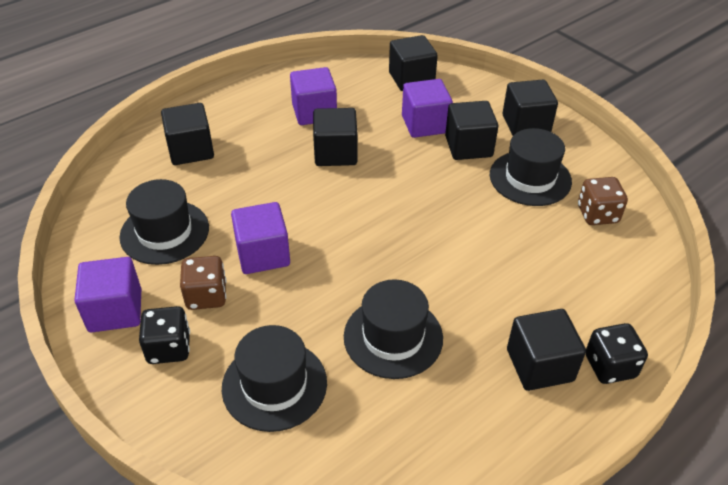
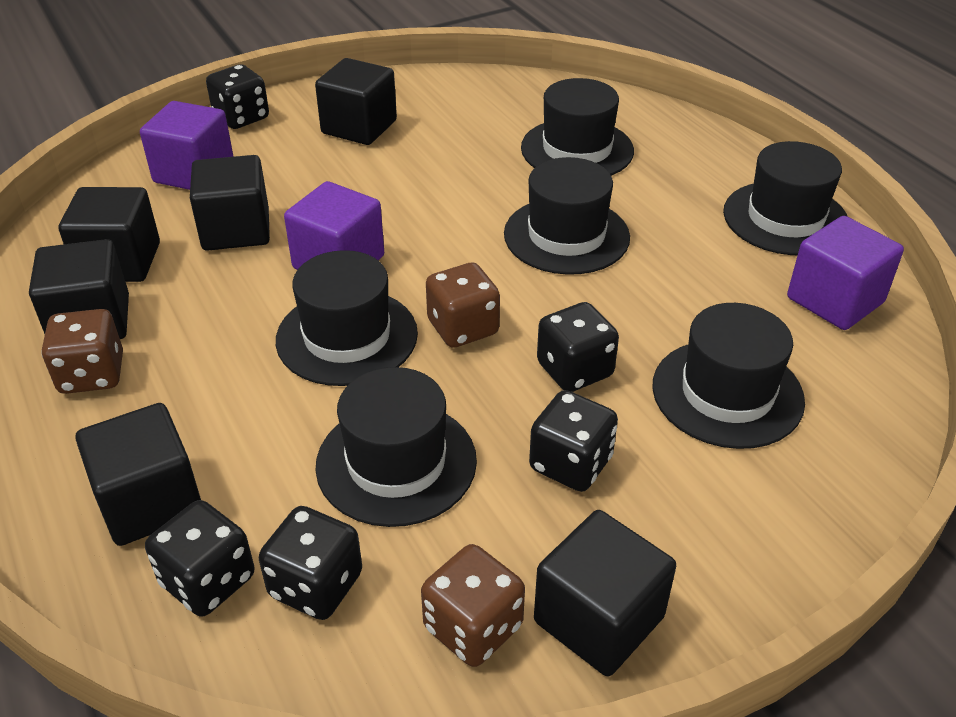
black dice: 2 -> 5
black hat: 4 -> 6
brown dice: 2 -> 3
purple cube: 4 -> 3

